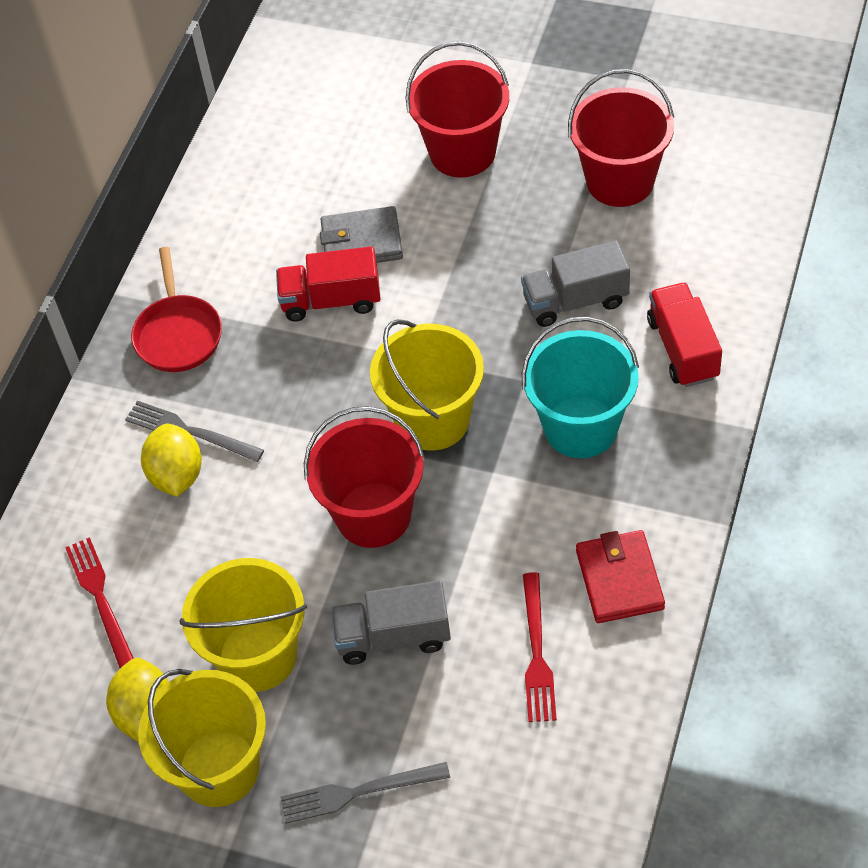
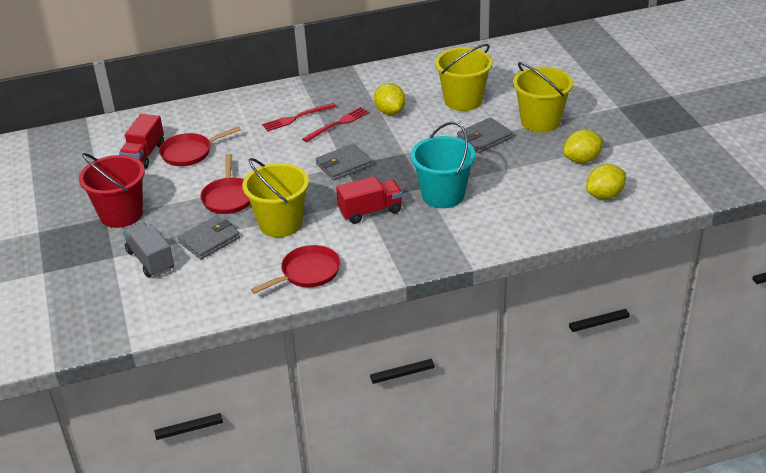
grey fork: 2 -> 0
grey truck: 2 -> 1
grey wallet: 1 -> 3
red bucket: 3 -> 1
red pan: 1 -> 3
red wallet: 1 -> 0
yellow lemon: 2 -> 3

